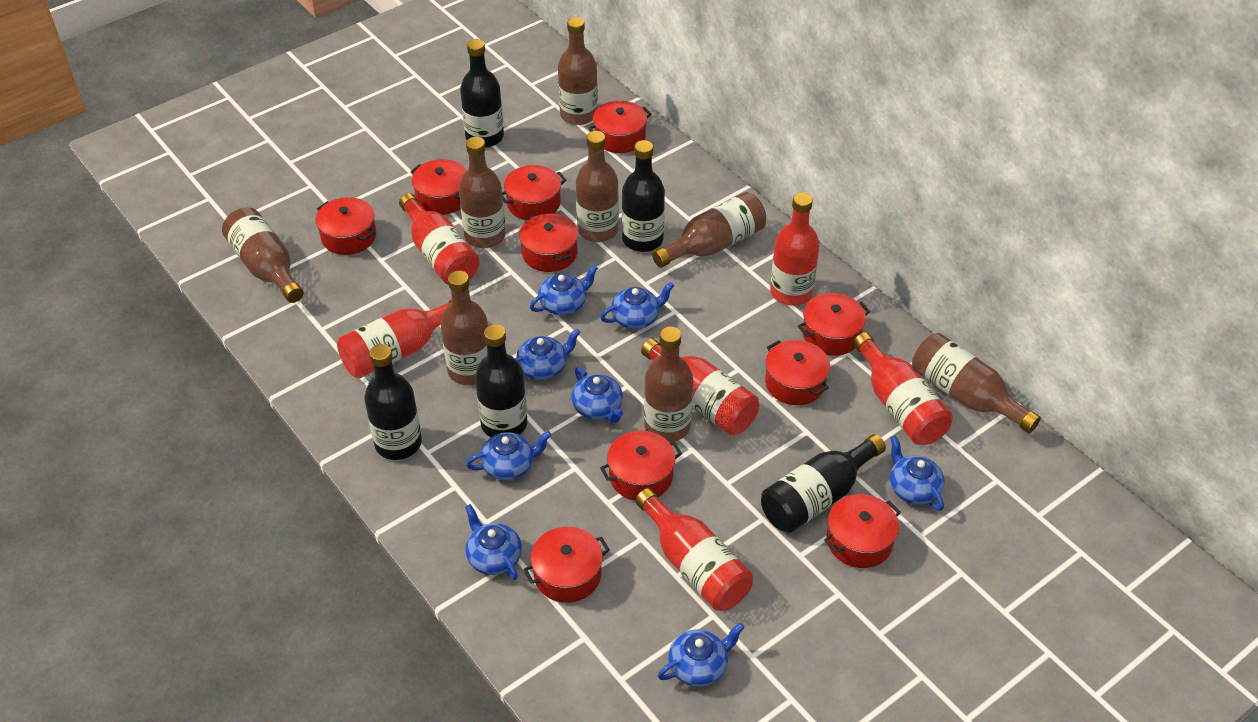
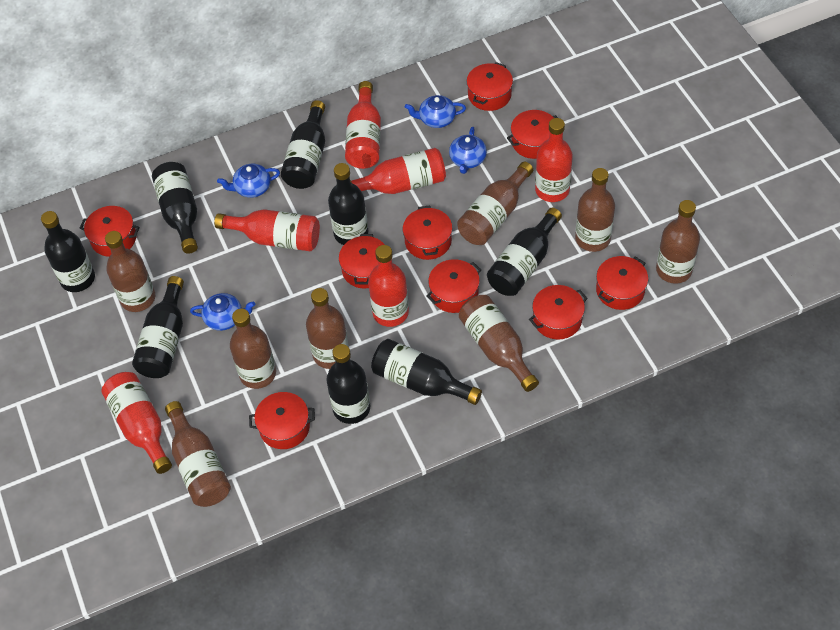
black bottle: 5 -> 8
blue teapot: 8 -> 4
red pot: 10 -> 9

